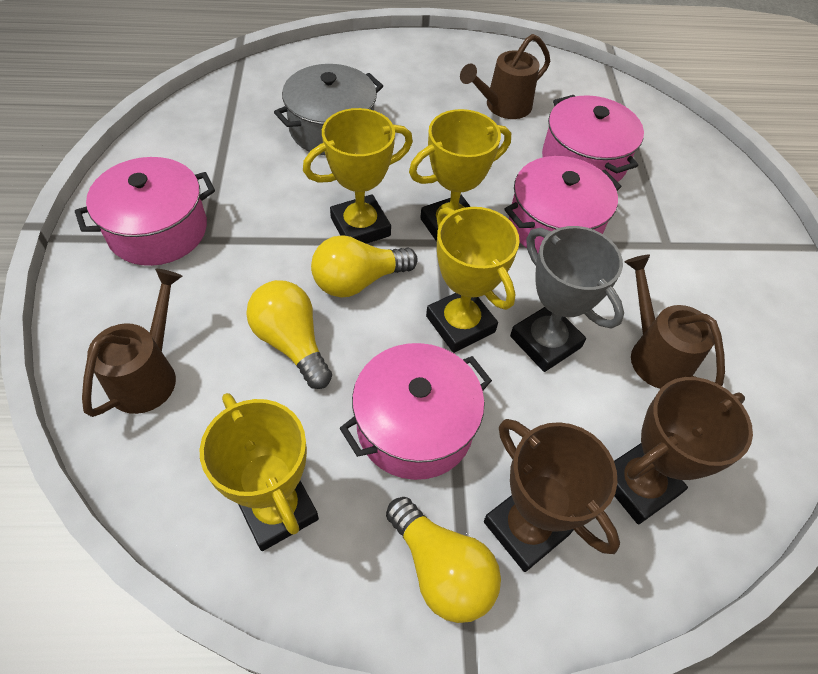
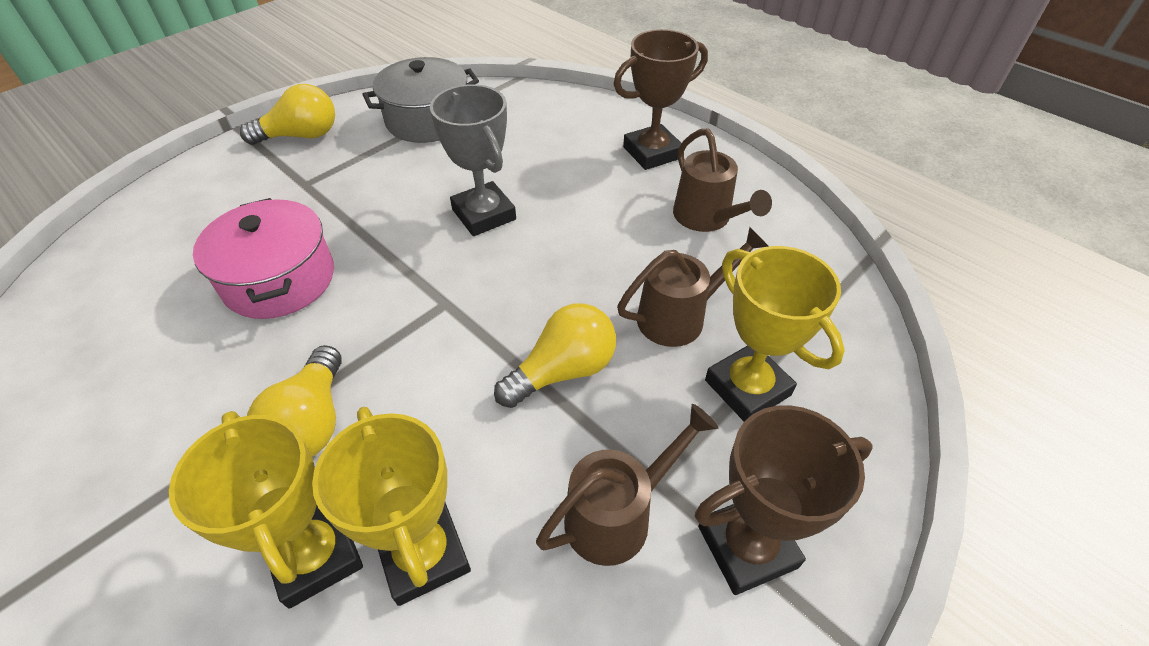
pink pot: 4 -> 1
yellow trophy: 4 -> 3

